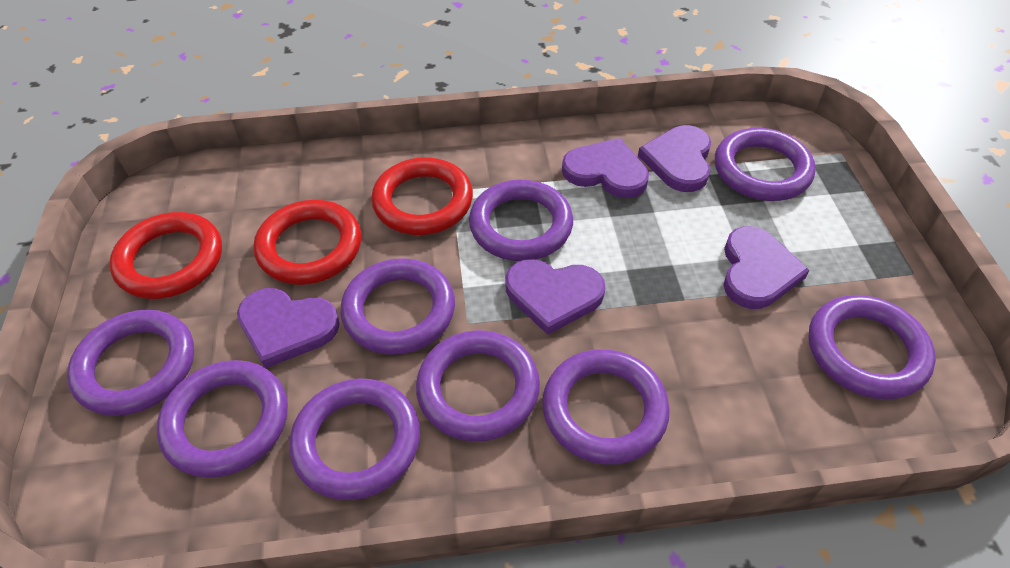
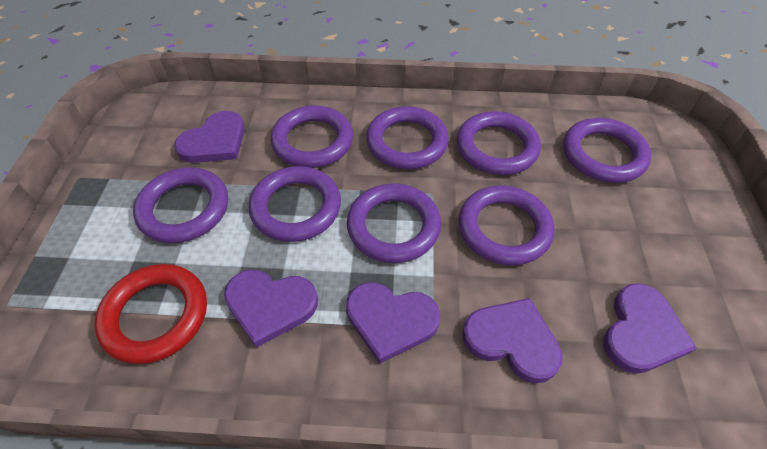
purple ring: 9 -> 8
red ring: 3 -> 1

